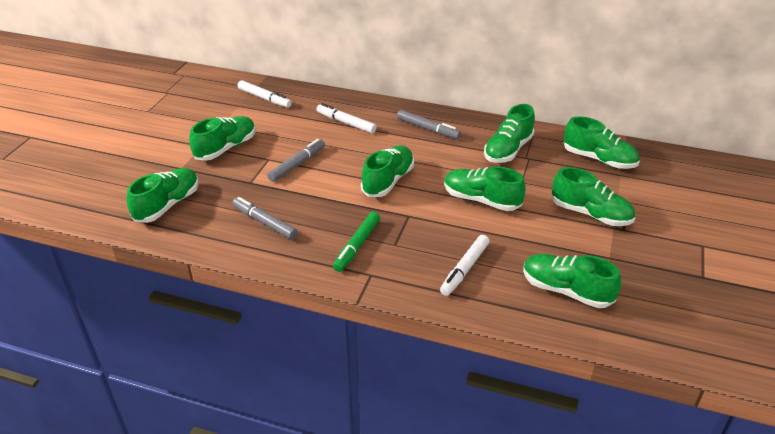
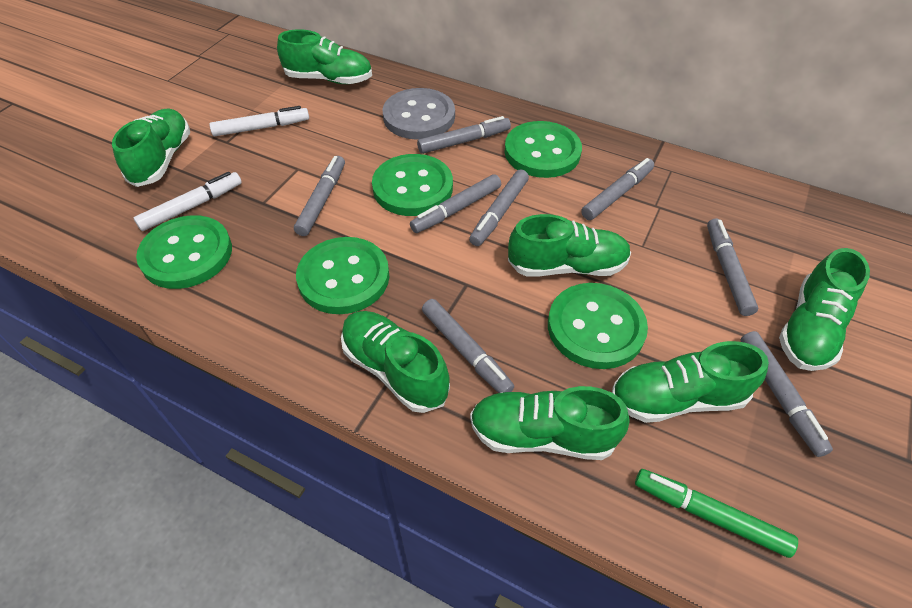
green button: 0 -> 5
green shoe: 8 -> 7
grey button: 0 -> 1
grey marker: 3 -> 8
white marker: 3 -> 2

